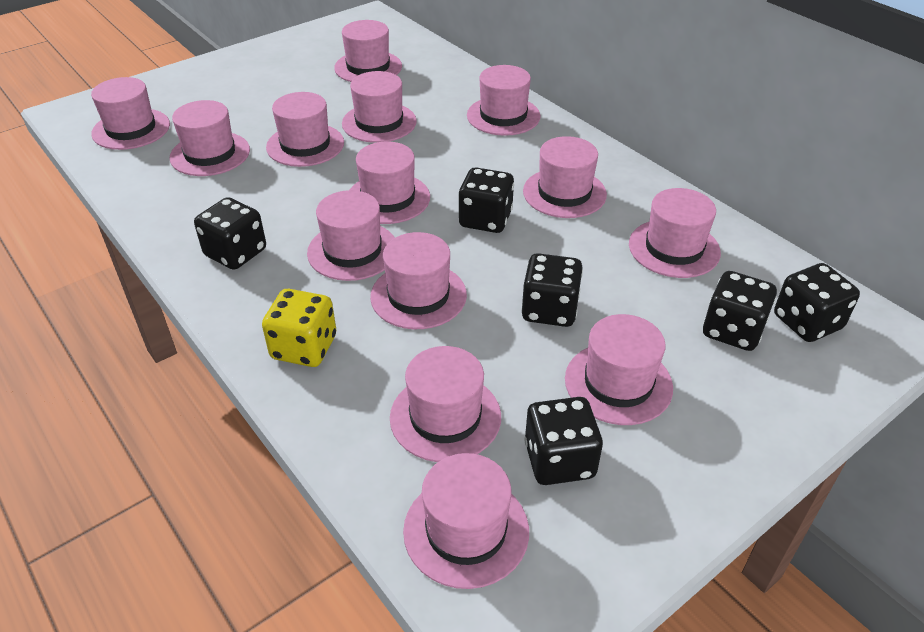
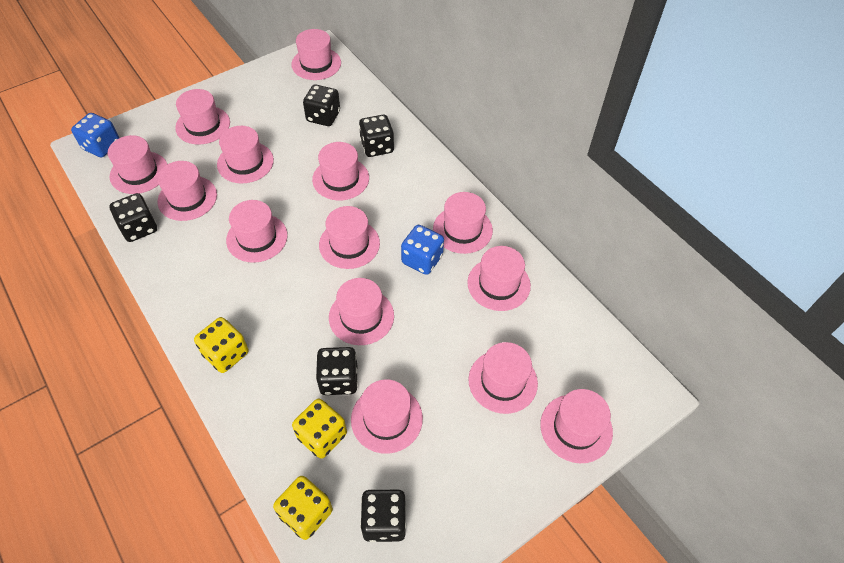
black dice: 6 -> 5
blue dice: 0 -> 2
yellow dice: 1 -> 3

